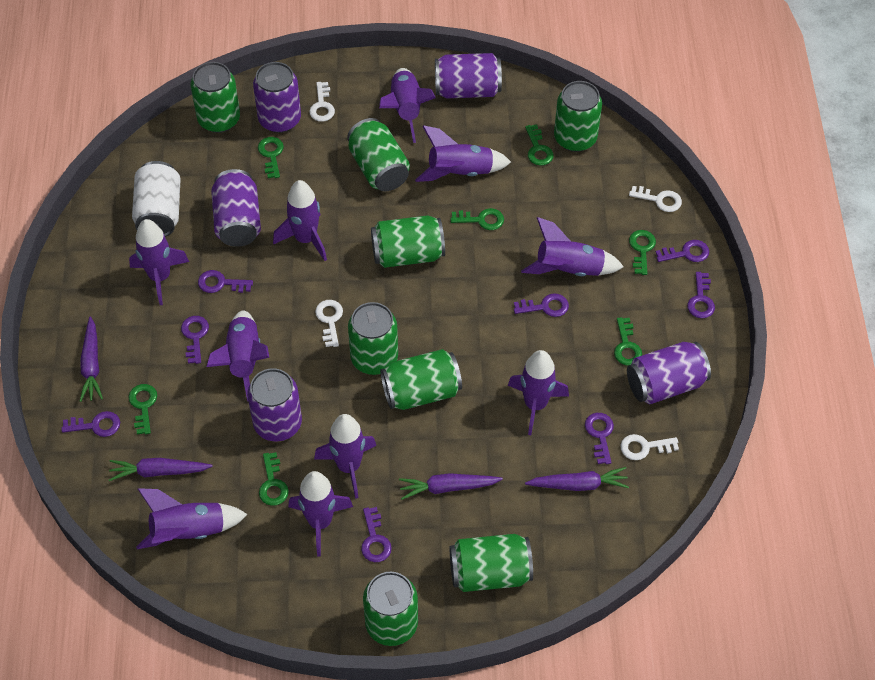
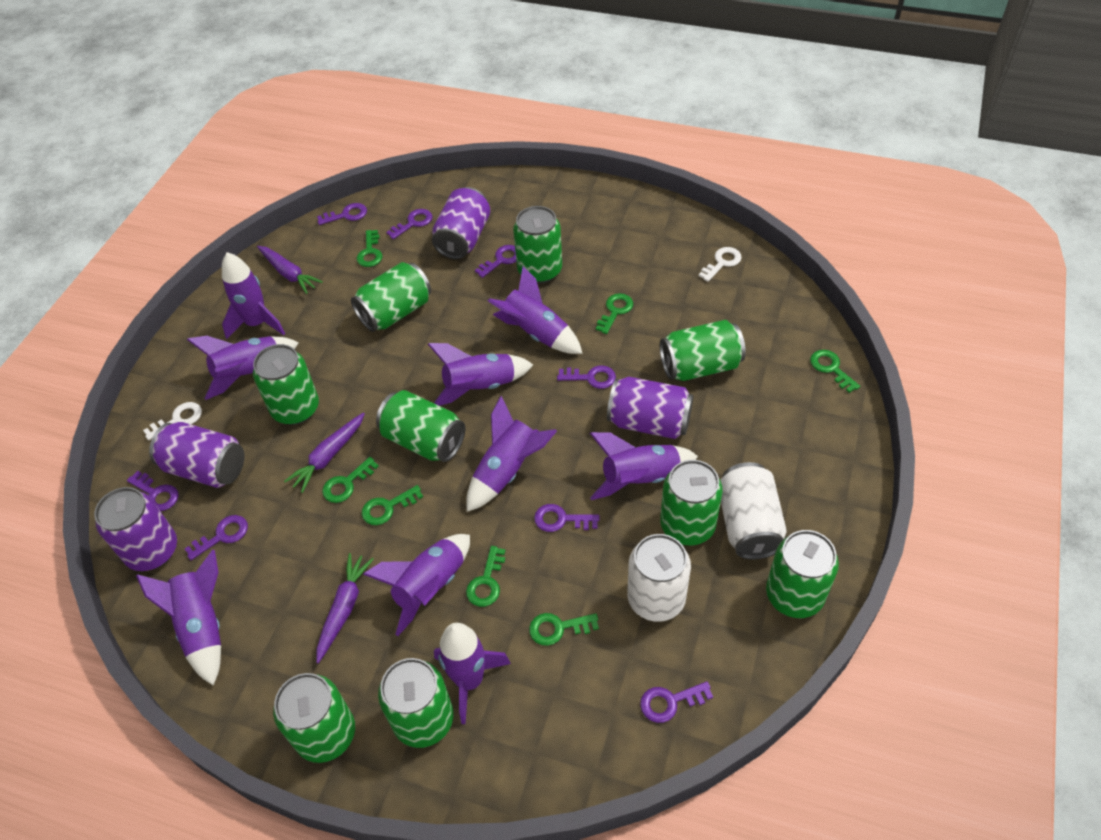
green can: 8 -> 9
purple can: 5 -> 4
purple carrot: 4 -> 3
purple rocket: 10 -> 9
white can: 1 -> 2
white key: 4 -> 2

